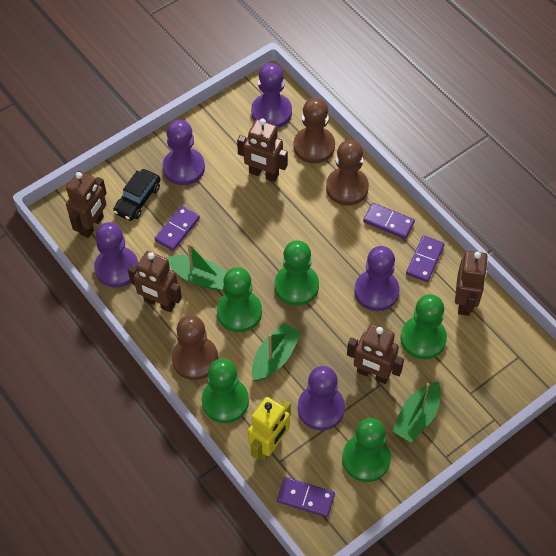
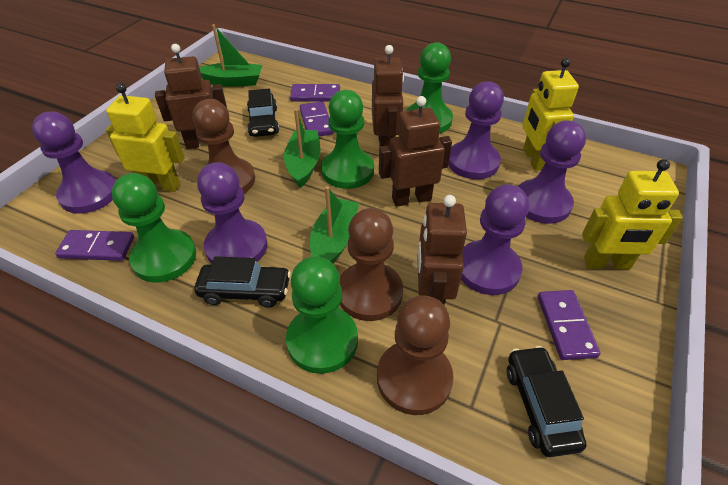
black car: 1 -> 3
brown robot: 5 -> 4
green pawn: 5 -> 4
yellow robot: 1 -> 3

